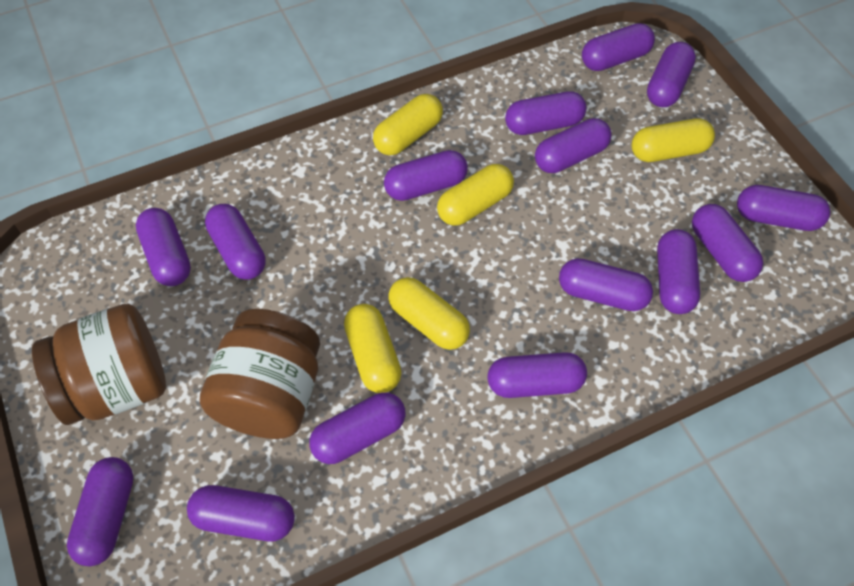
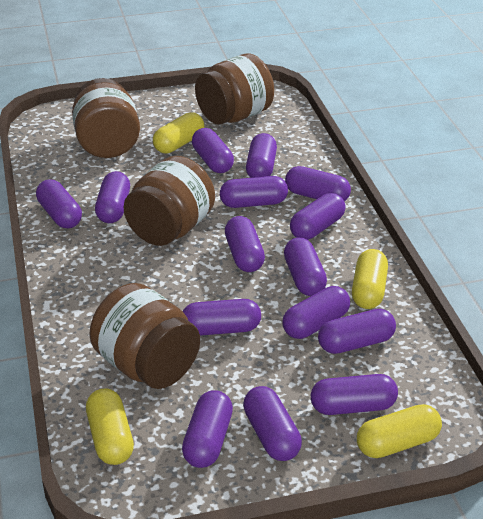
brown jar: 2 -> 4
yellow capsule: 5 -> 4

